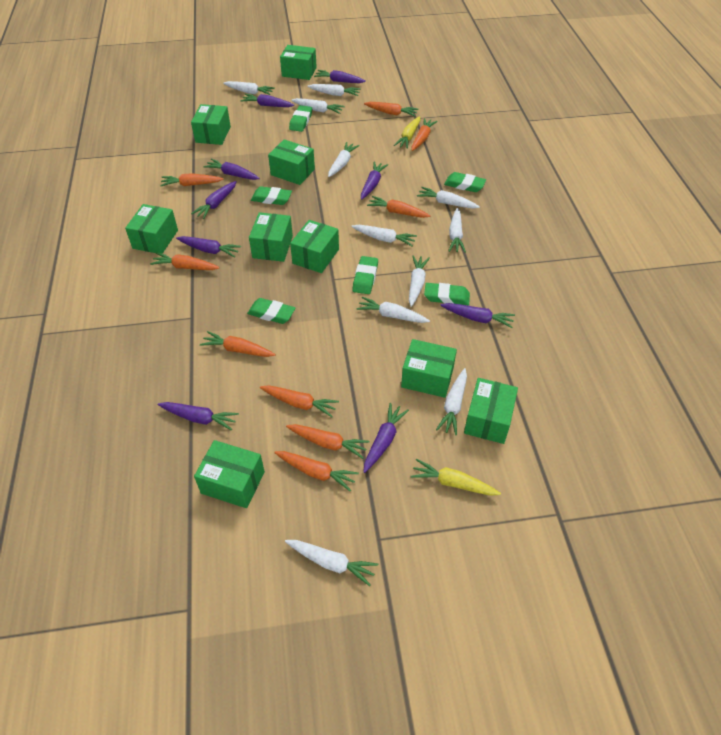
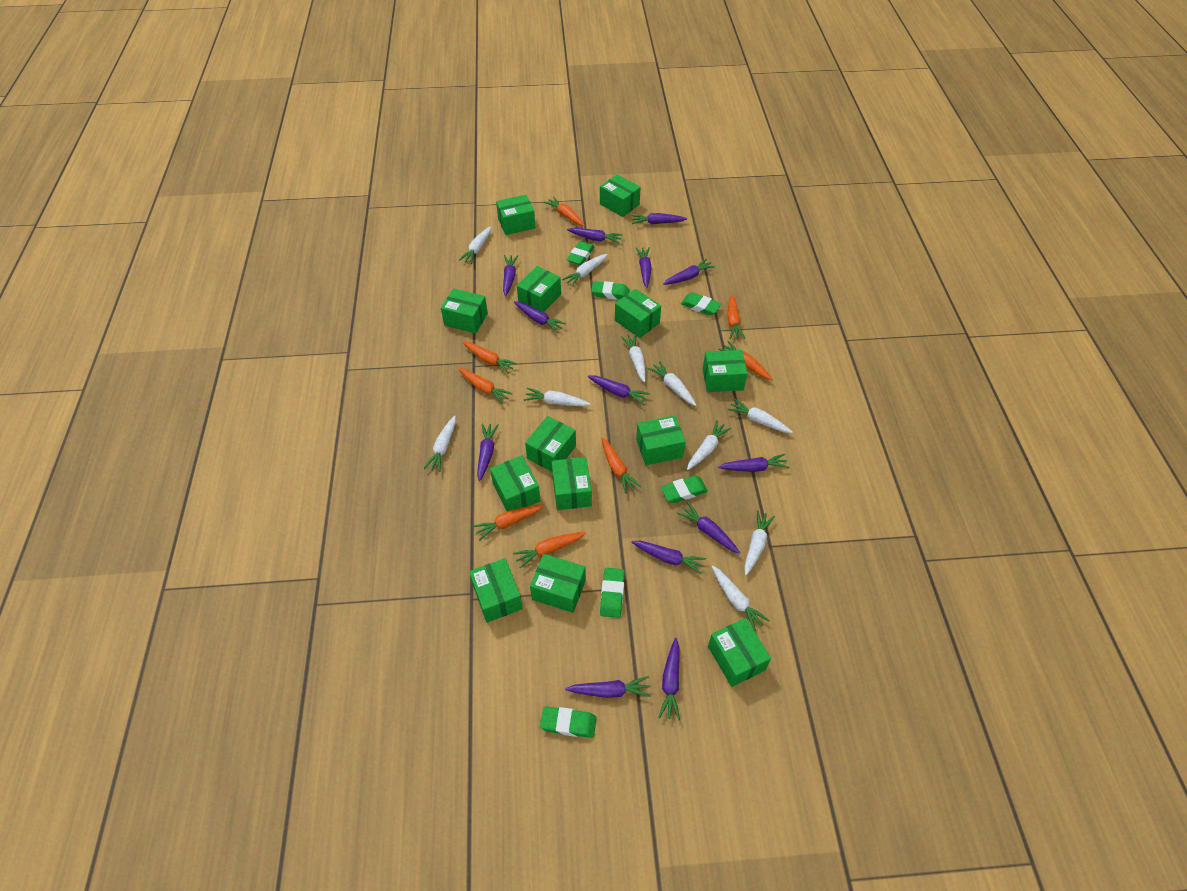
green box: 9 -> 13
orange carrot: 9 -> 8
purple carrot: 9 -> 13
white carrot: 11 -> 10
yellow carrot: 2 -> 0

